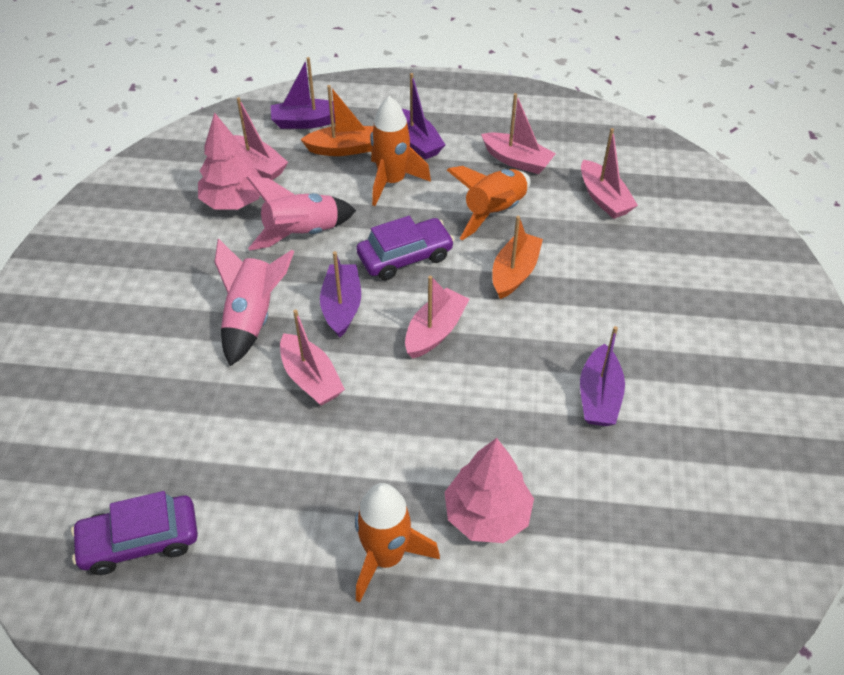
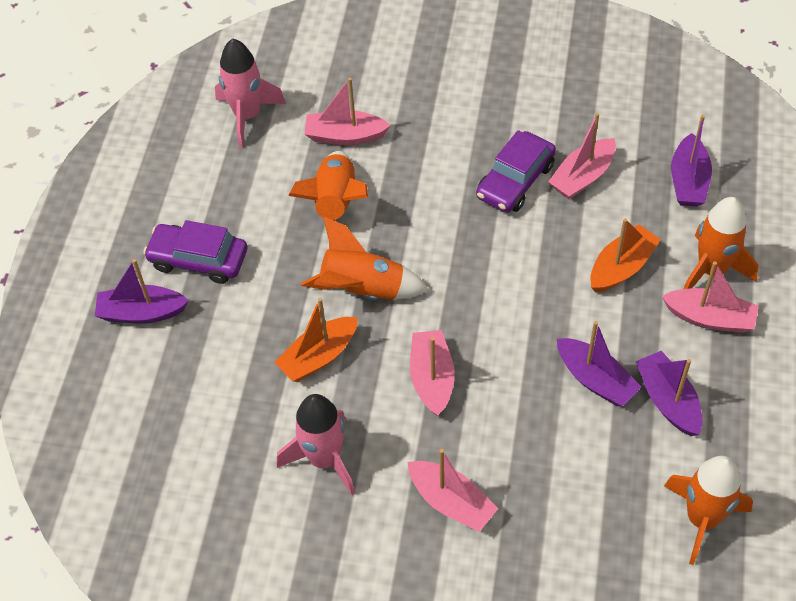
orange rocket: 3 -> 4
pink tree: 2 -> 0

